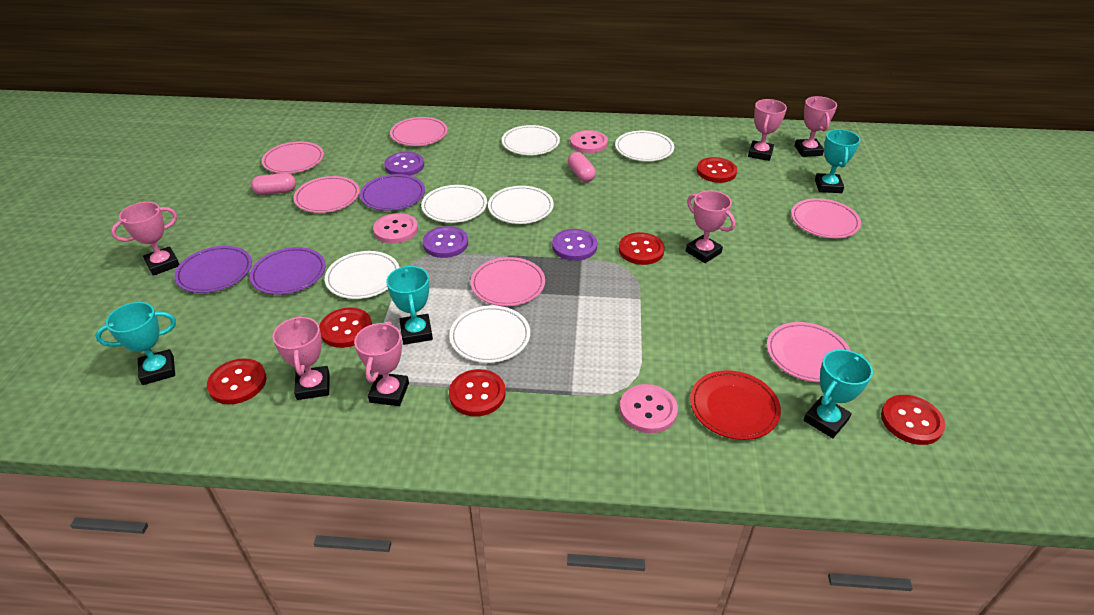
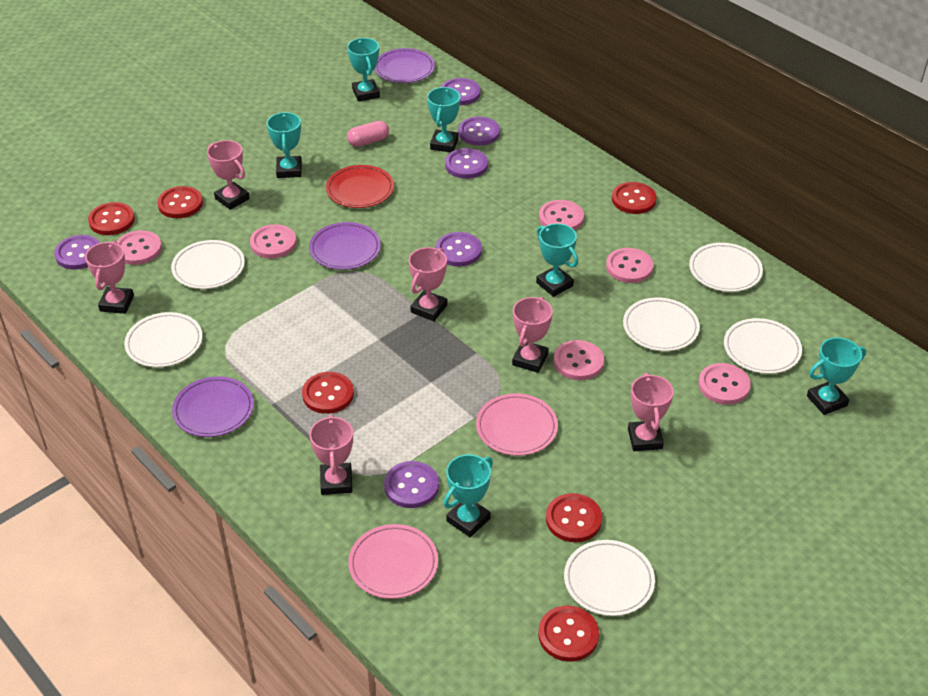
pink button: 3 -> 6
pink capsule: 2 -> 1
pink plate: 6 -> 2
purple button: 3 -> 6
turquoise trophy: 4 -> 6

